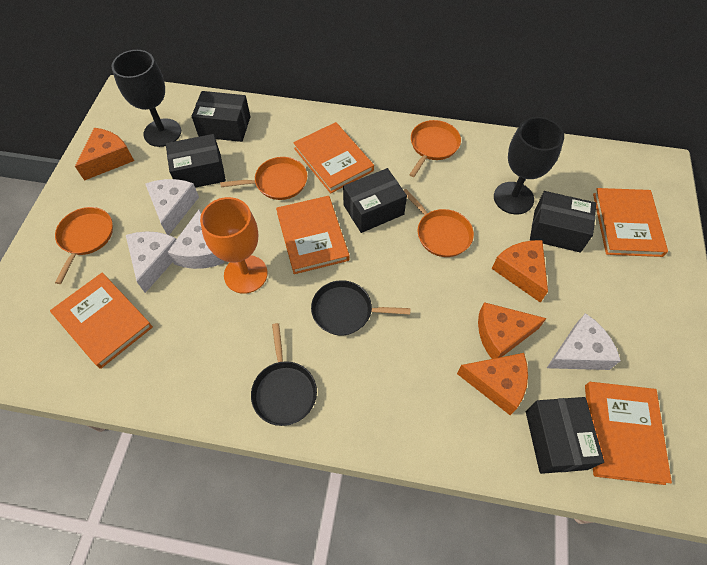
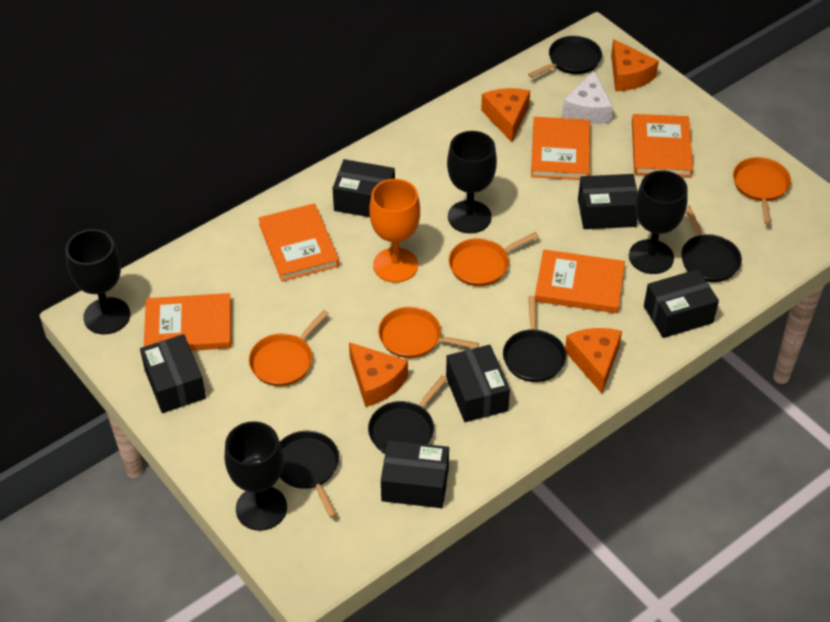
black box: 5 -> 6
black goblet: 2 -> 4
black pan: 2 -> 5
white cheese: 4 -> 1

